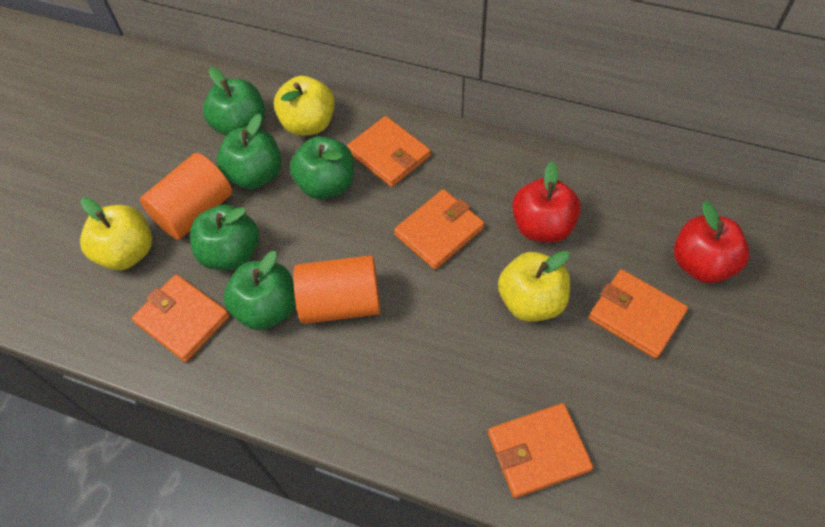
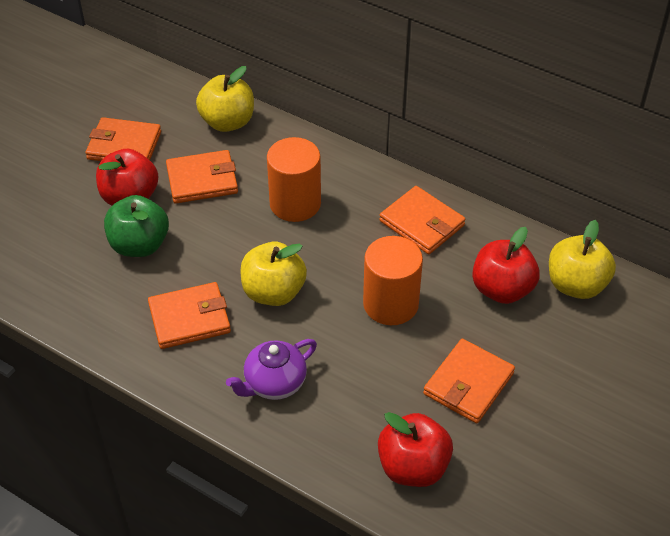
green apple: 5 -> 1
purple teapot: 0 -> 1
red apple: 2 -> 3

